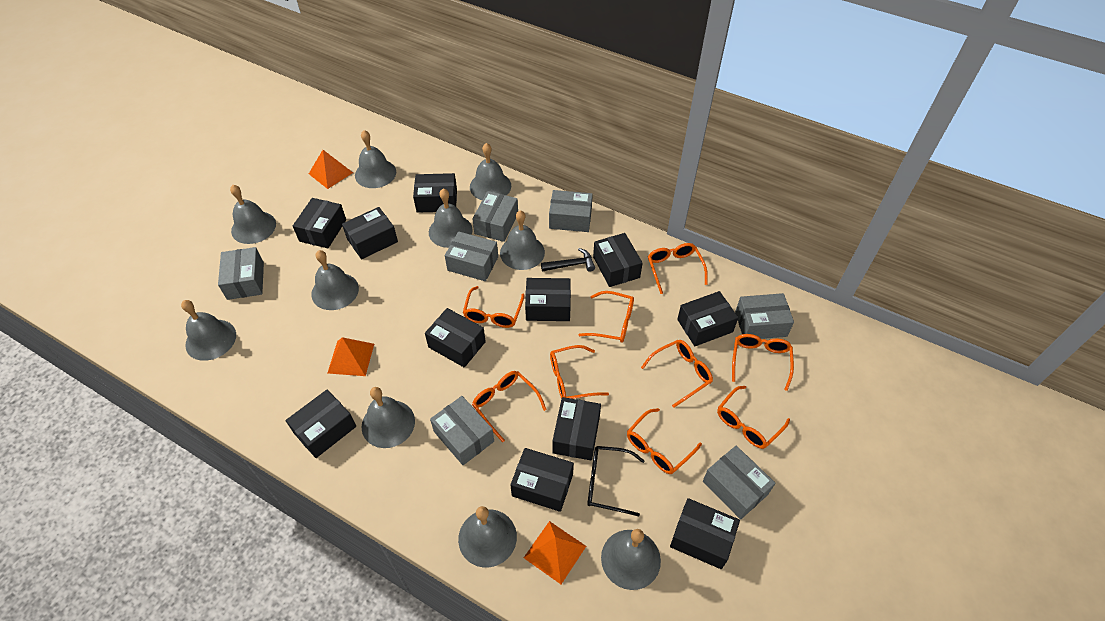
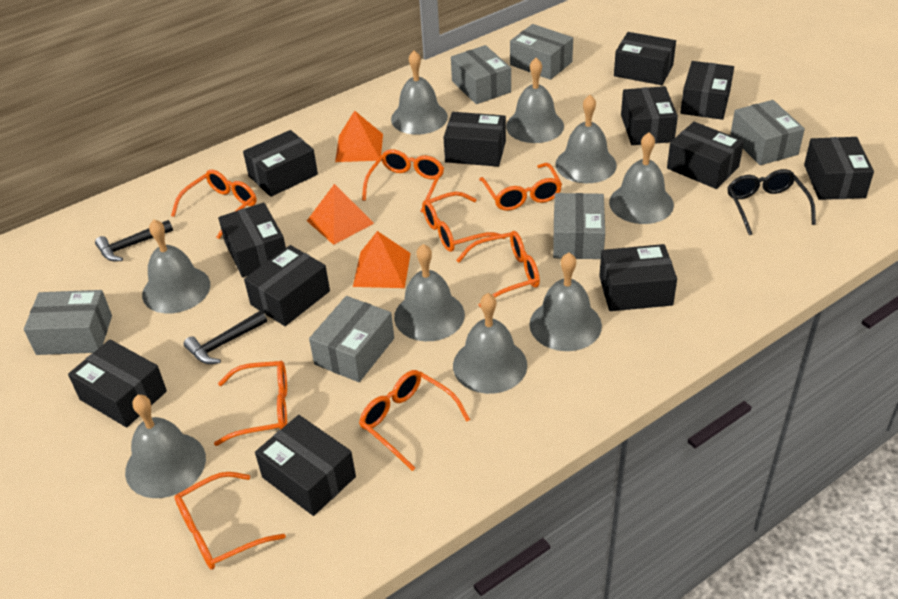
black box: 11 -> 12
black hammer: 1 -> 2
grey bell: 10 -> 9
grey box: 7 -> 6
orange glasses: 9 -> 8

